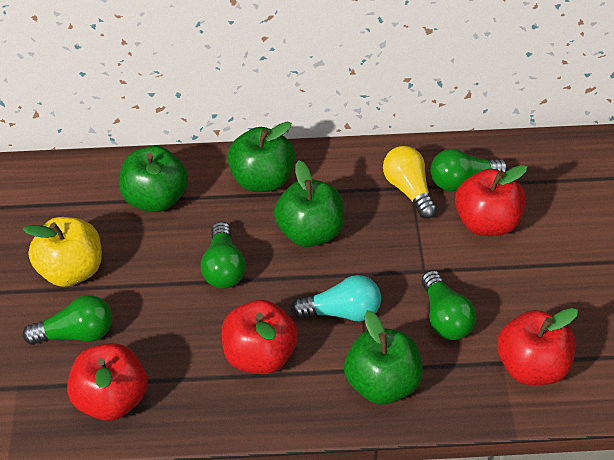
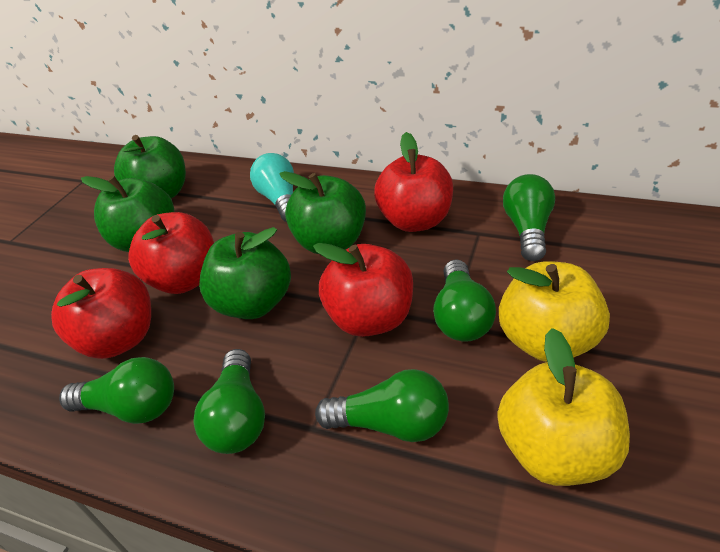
green light bulb: 4 -> 5
yellow apple: 1 -> 2
yellow light bulb: 1 -> 0

